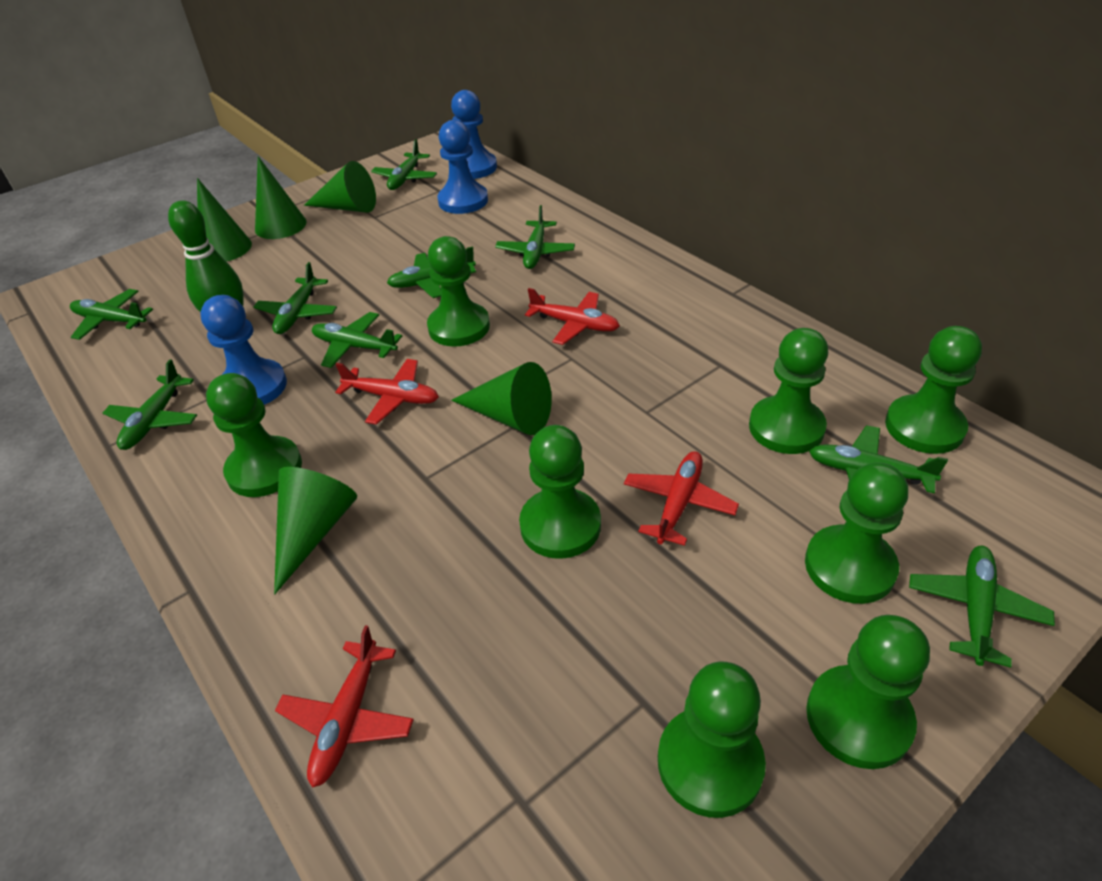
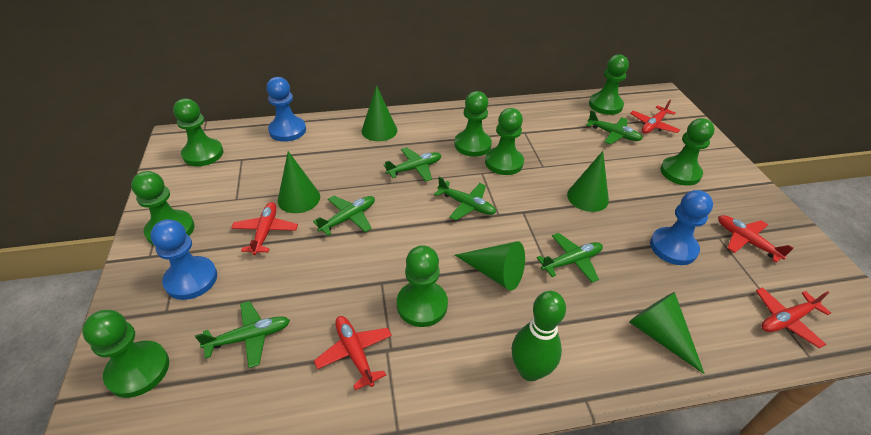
green plane: 9 -> 6
red plane: 4 -> 5

